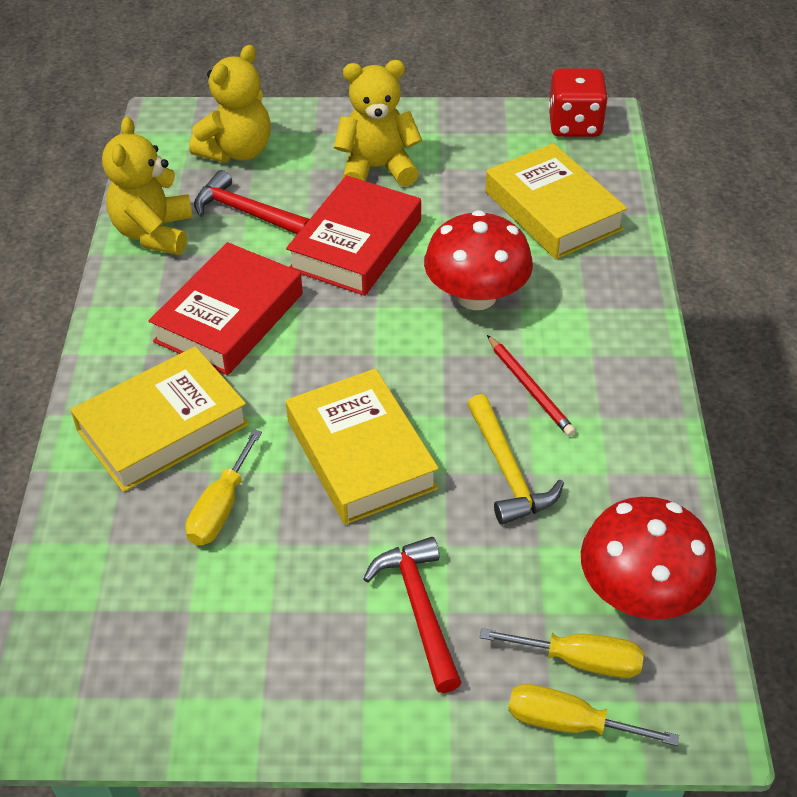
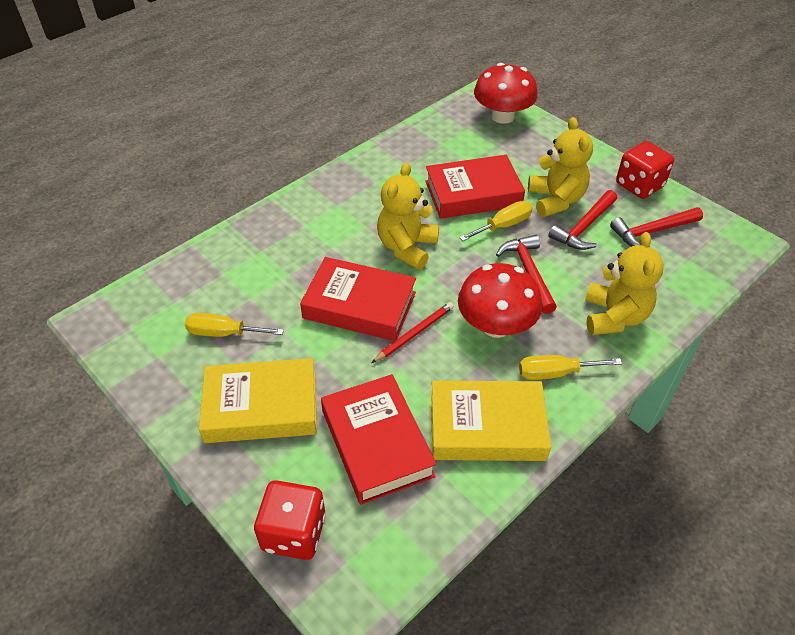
red book: 2 -> 3
red dice: 1 -> 2
red hammer: 2 -> 3
yellow book: 3 -> 2
yellow hammer: 1 -> 0

